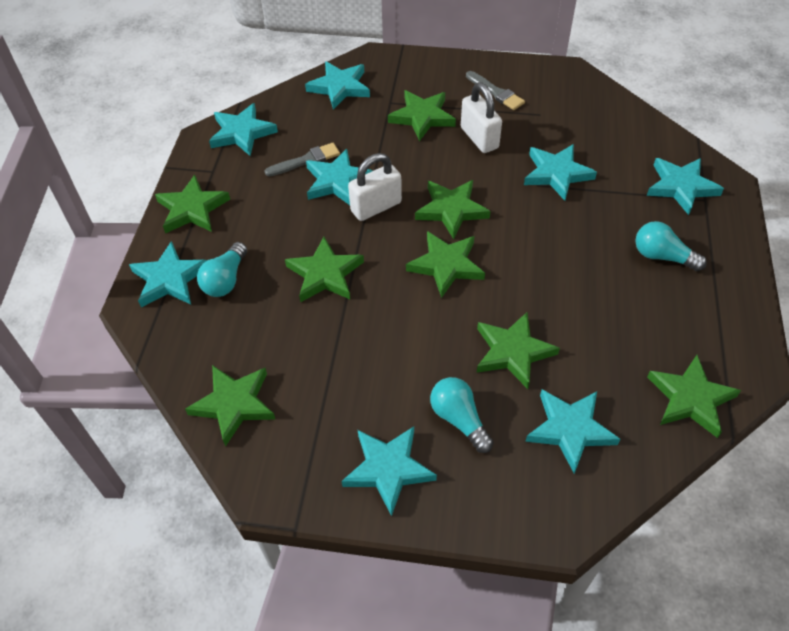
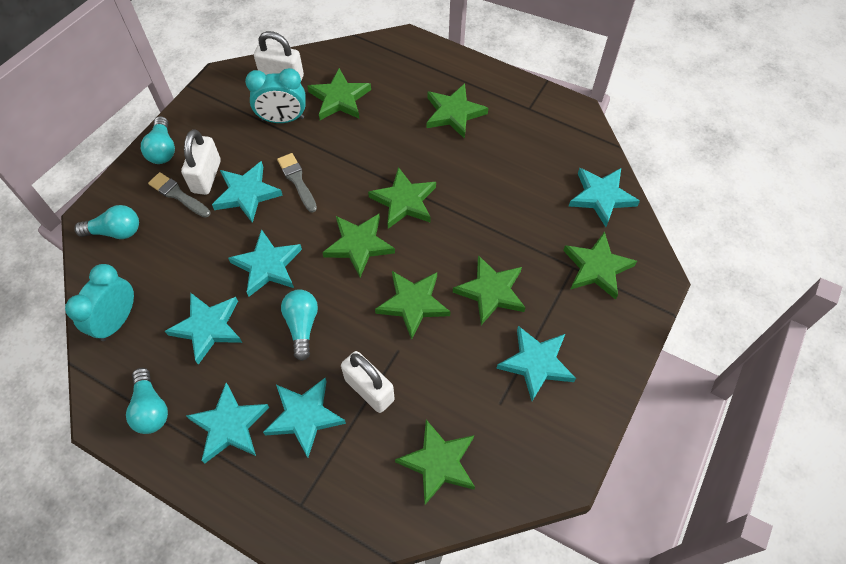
turquoise clock: 0 -> 2
turquoise light bulb: 3 -> 4
turquoise star: 8 -> 7
white padlock: 2 -> 3

